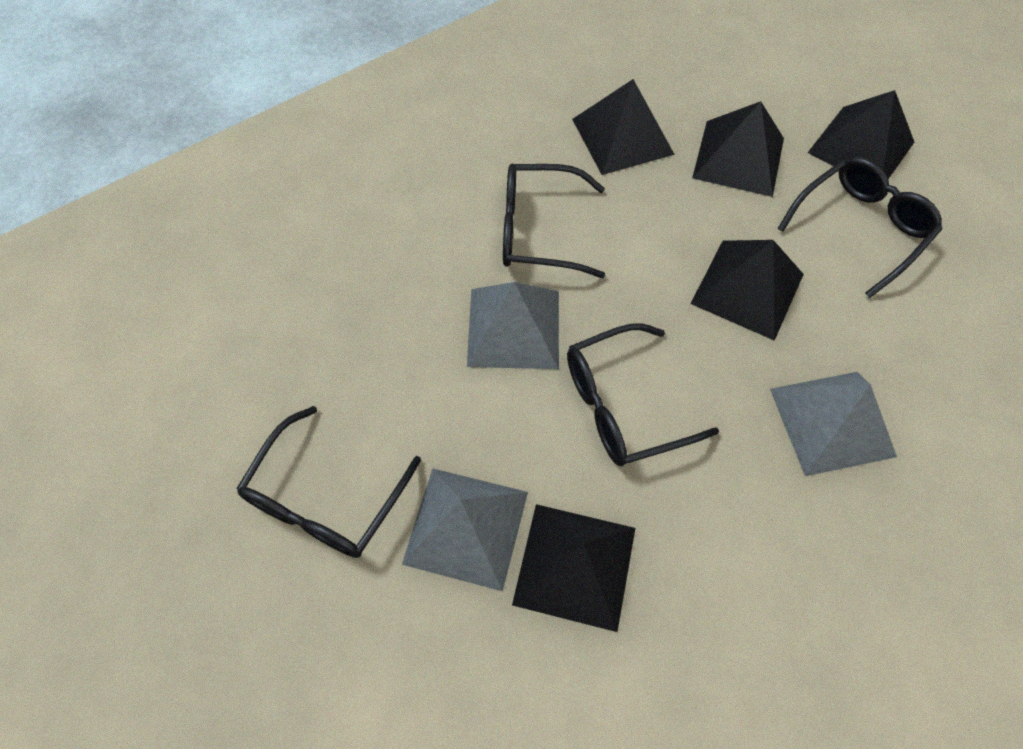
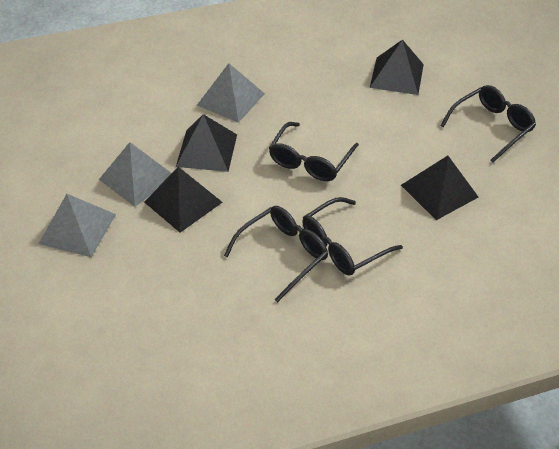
black pyramid: 5 -> 4

